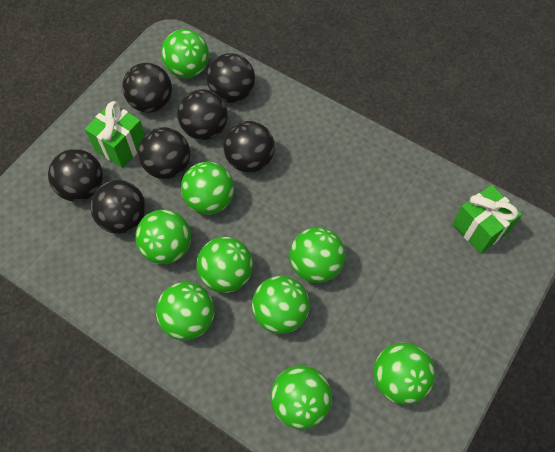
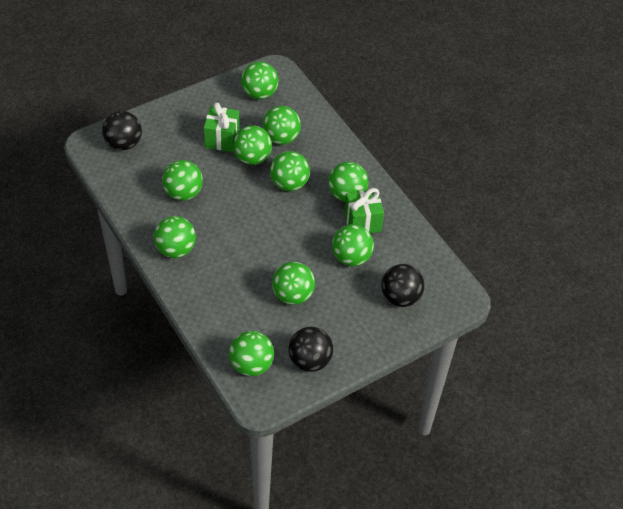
black ball: 7 -> 3
green ball: 9 -> 10

